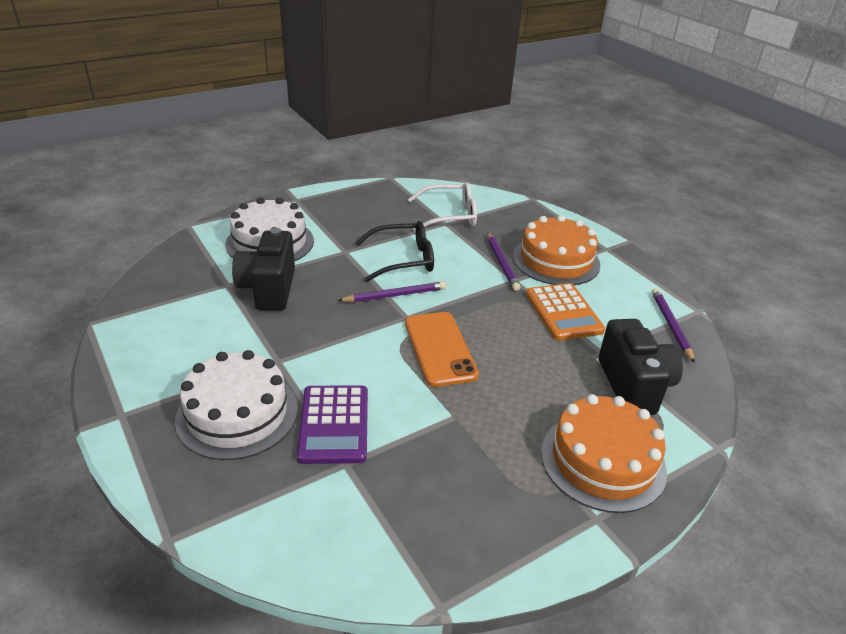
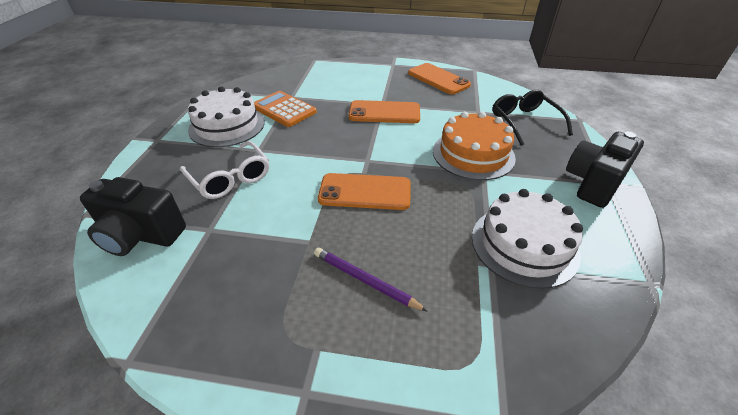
orange cake: 2 -> 1
orange phone: 1 -> 3
purple calculator: 1 -> 0
purple pencil: 3 -> 1

